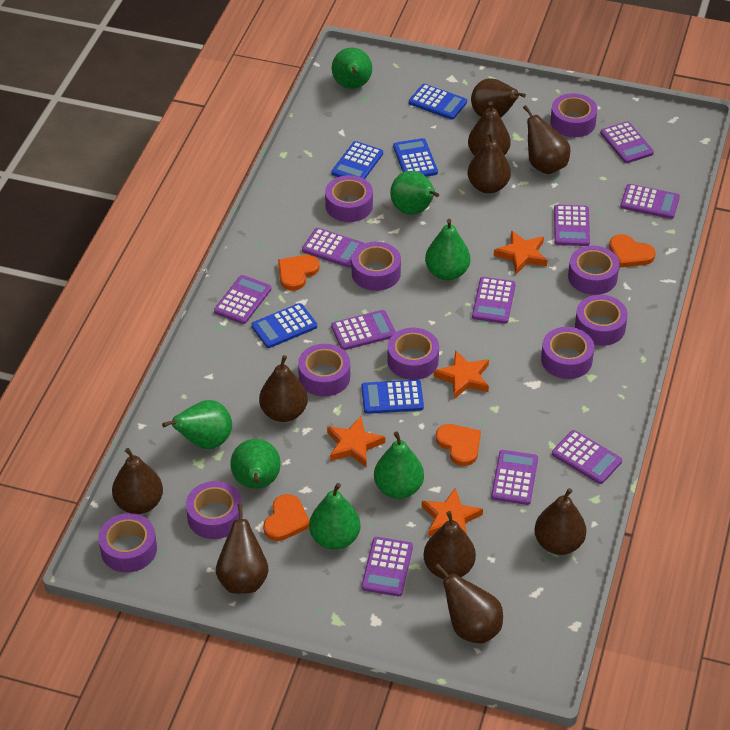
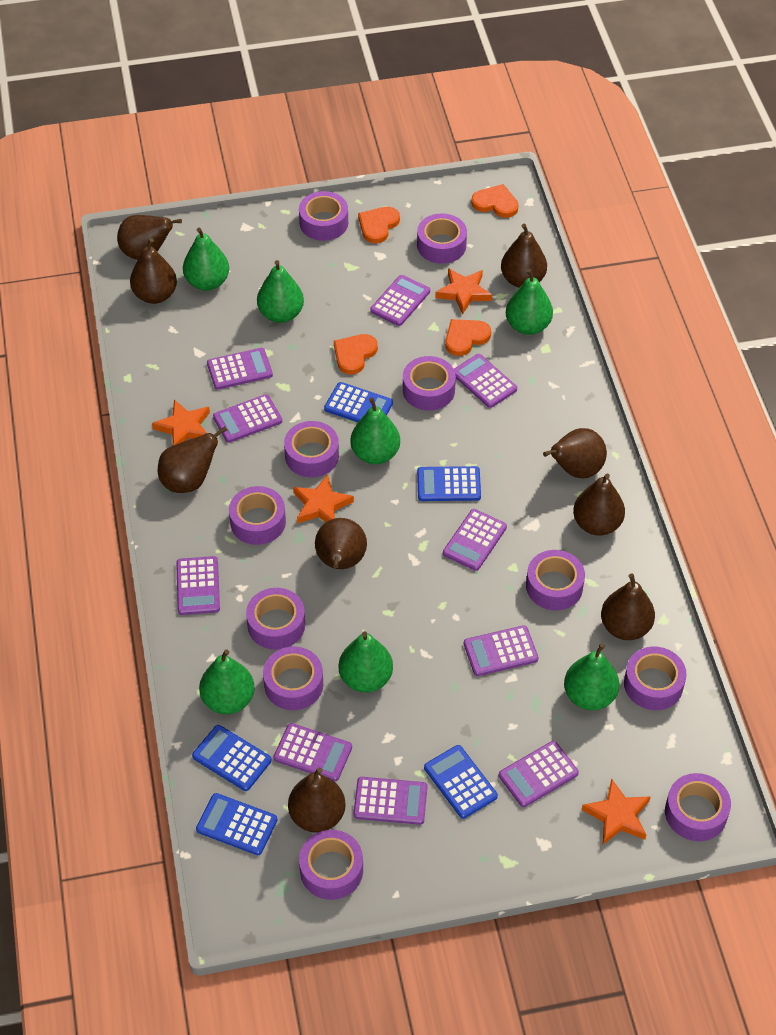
brown pear: 10 -> 9
purple tape: 10 -> 11

